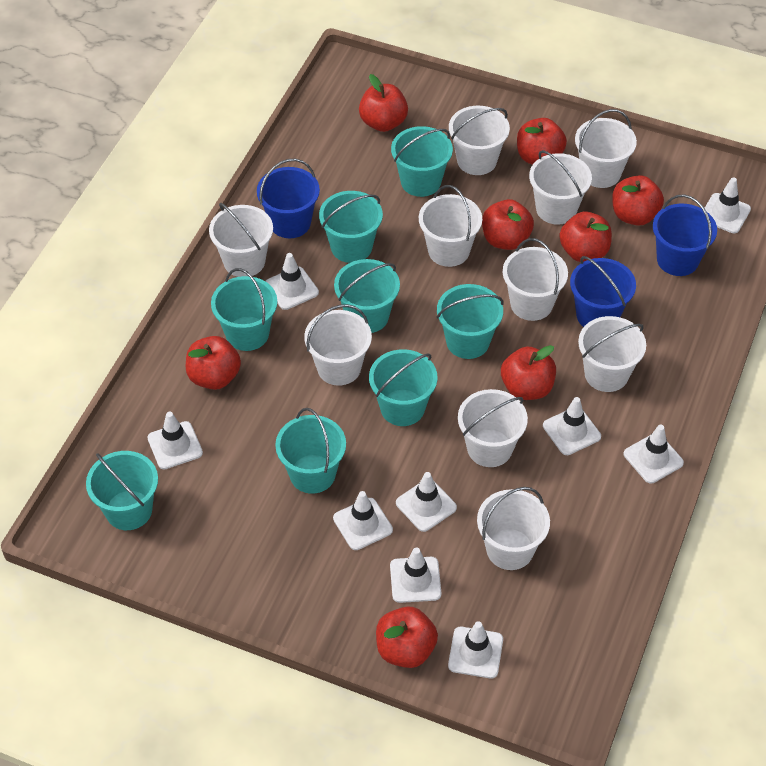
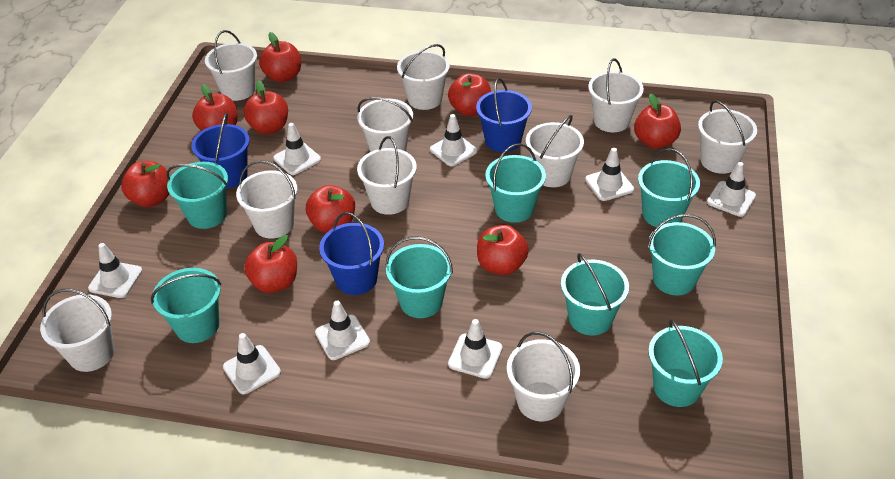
red apple: 8 -> 9
white traffic cone: 9 -> 8

